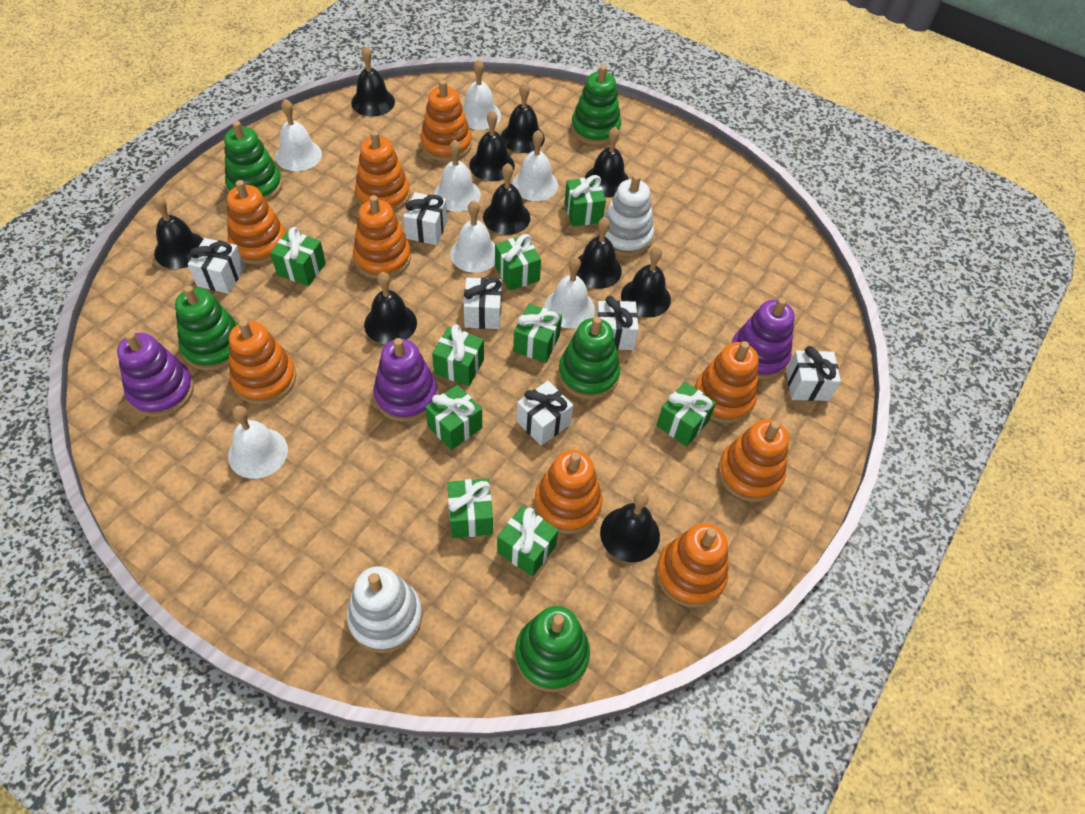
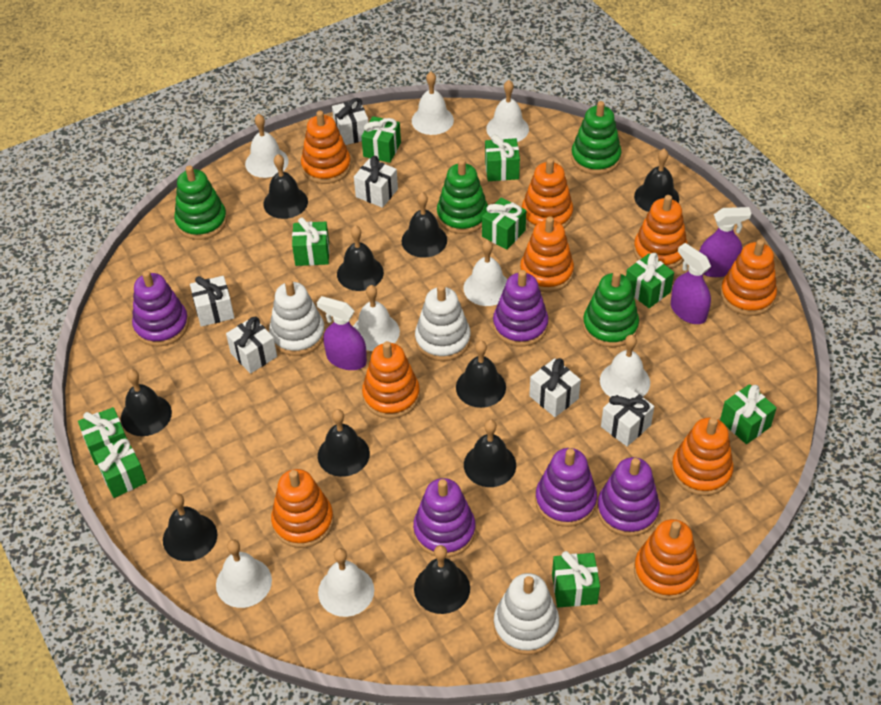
green stacking toy: 5 -> 4
purple spray bottle: 0 -> 3
purple stacking toy: 3 -> 5
white bell: 7 -> 8
white stacking toy: 2 -> 3

